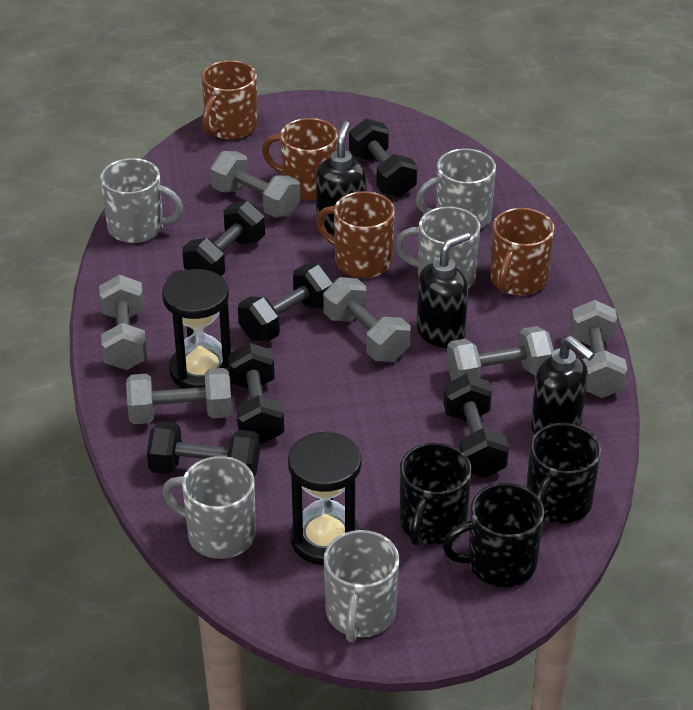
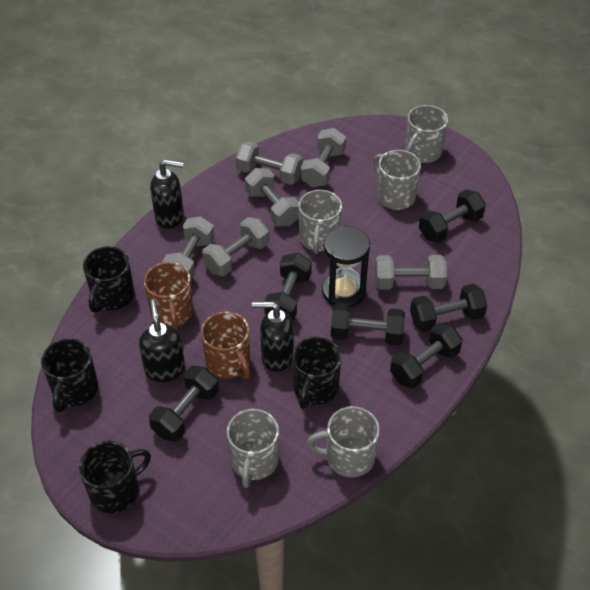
black hourglass: 2 -> 1
black mug: 3 -> 4
brown mug: 4 -> 2

